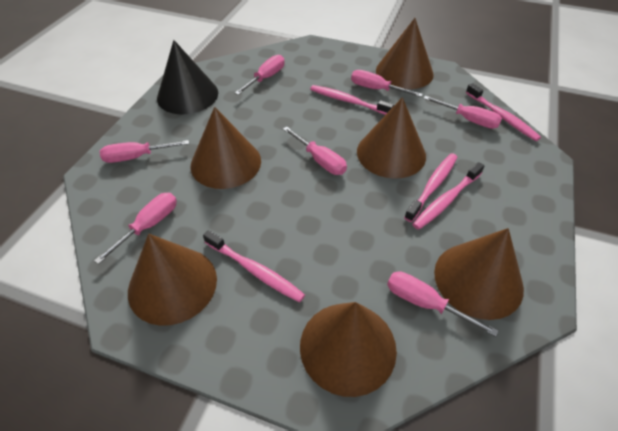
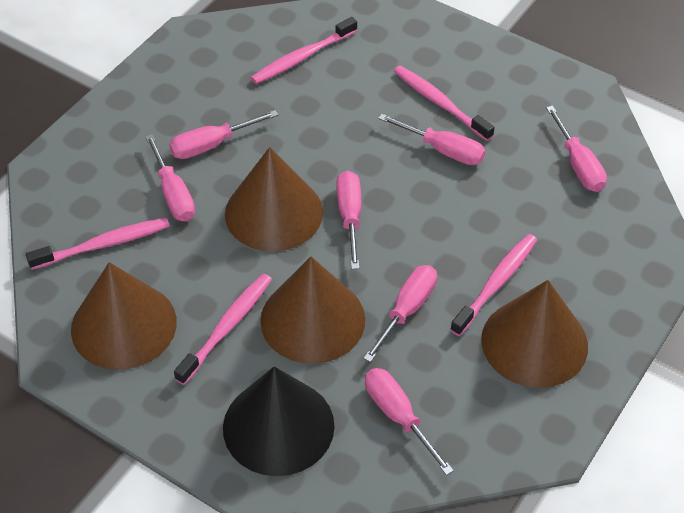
brown cone: 6 -> 4

